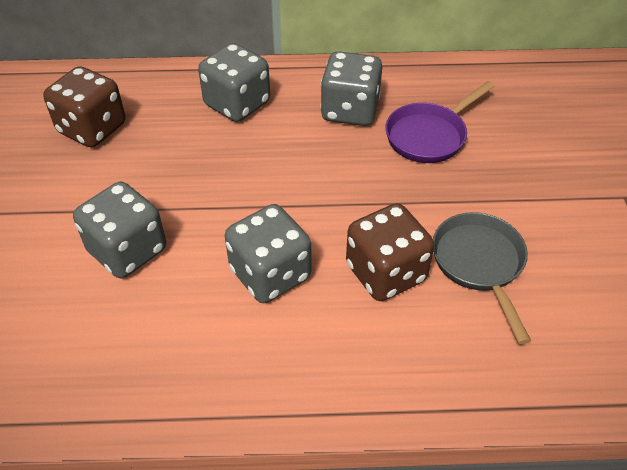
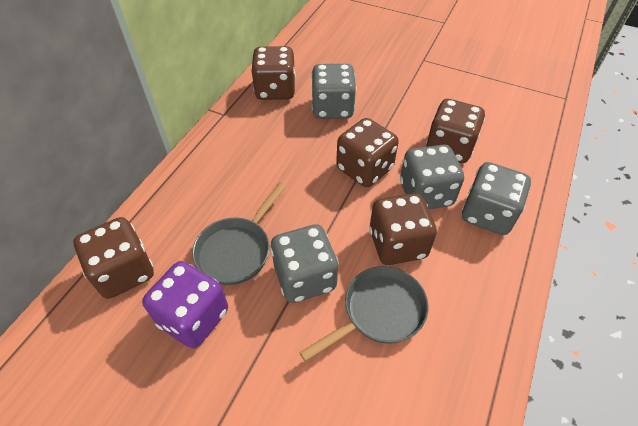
brown dice: 2 -> 5
grey pan: 1 -> 2
purple dice: 0 -> 1
purple pan: 1 -> 0

